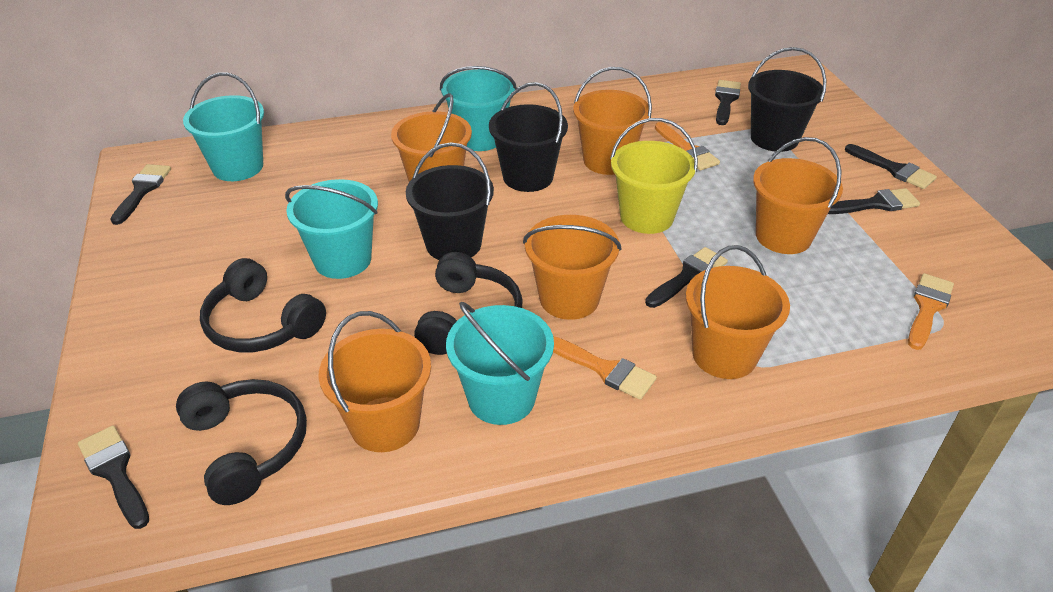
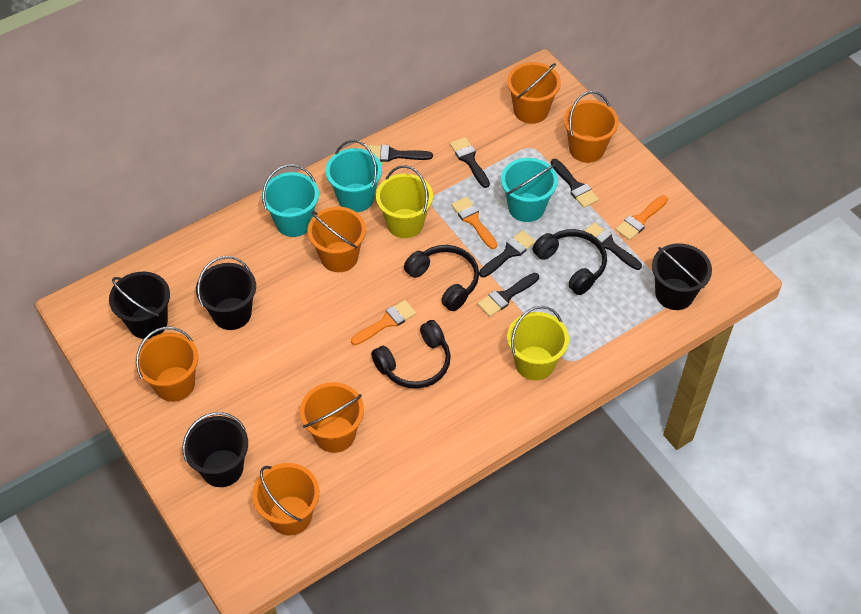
black bucket: 3 -> 4
turquoise bucket: 4 -> 3
yellow bucket: 1 -> 2

